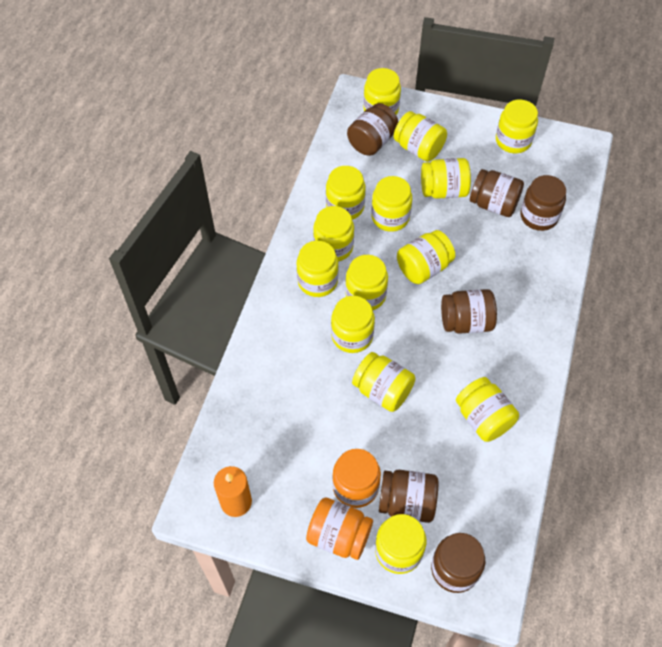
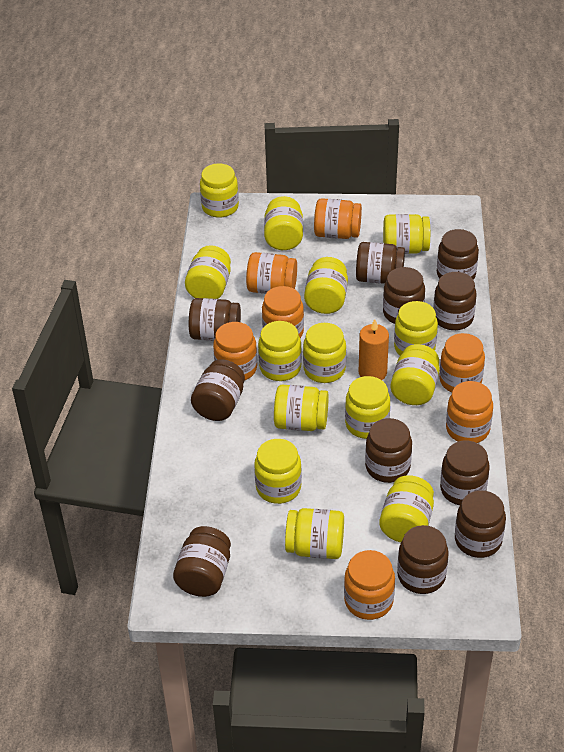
brown jar: 6 -> 11
orange jar: 2 -> 7

